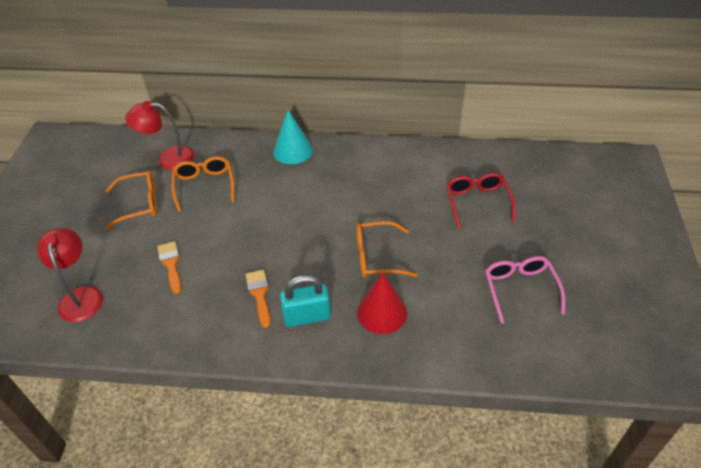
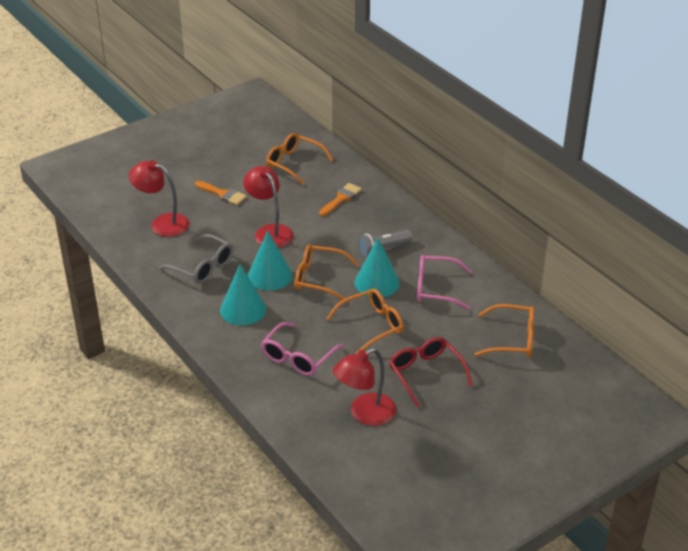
grey flashlight: 0 -> 1
grey glasses: 0 -> 1
orange glasses: 3 -> 4
pink glasses: 1 -> 2
red cone: 1 -> 0
red lamp: 2 -> 3
turquoise cone: 1 -> 3
turquoise padlock: 1 -> 0

